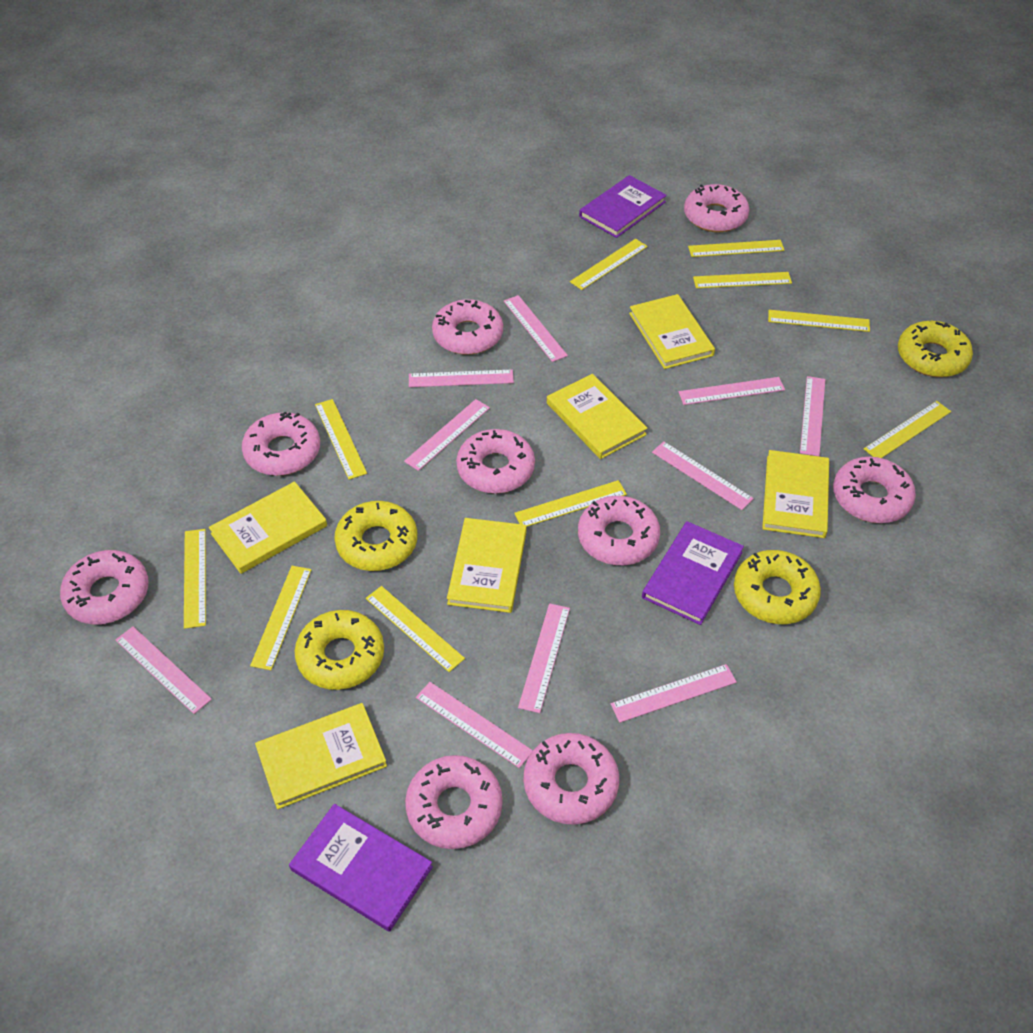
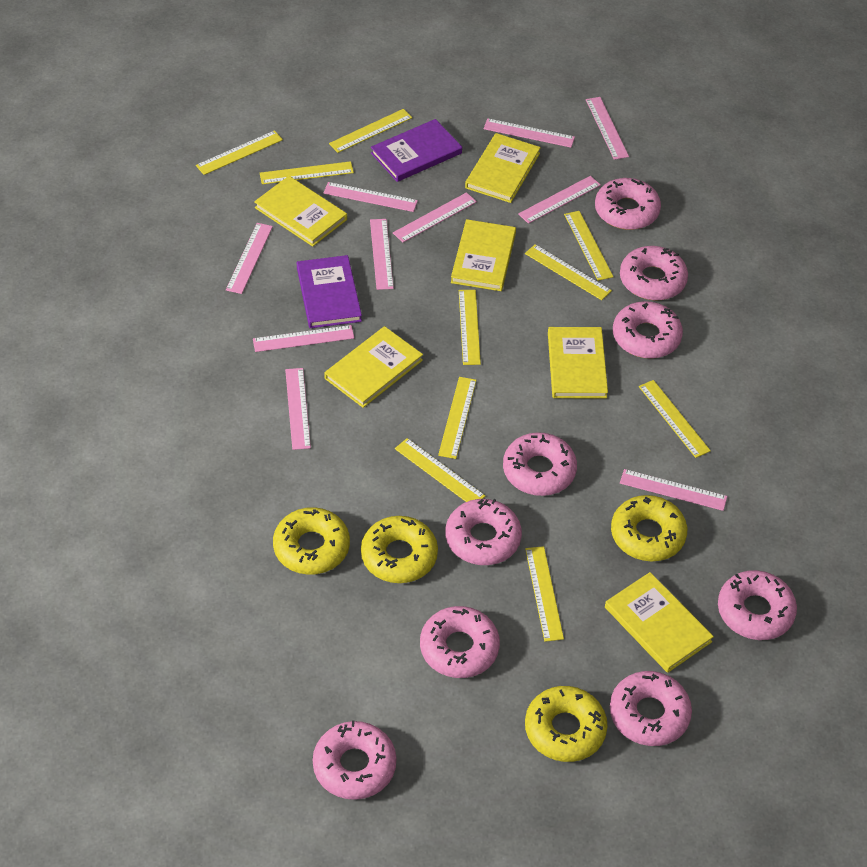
purple book: 3 -> 2

